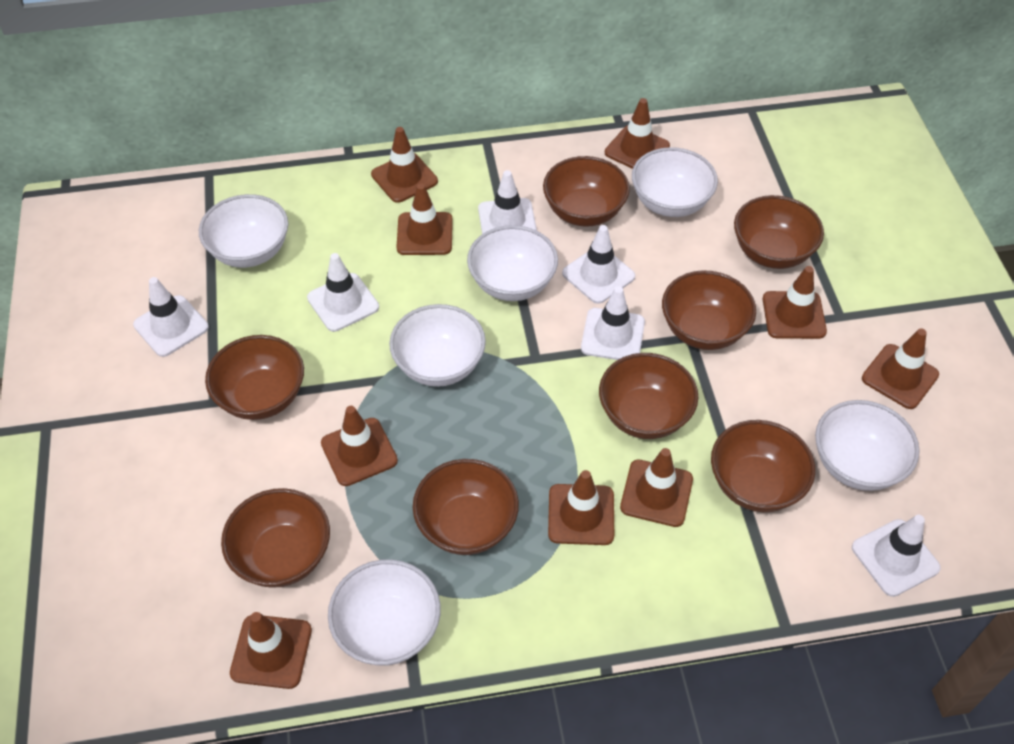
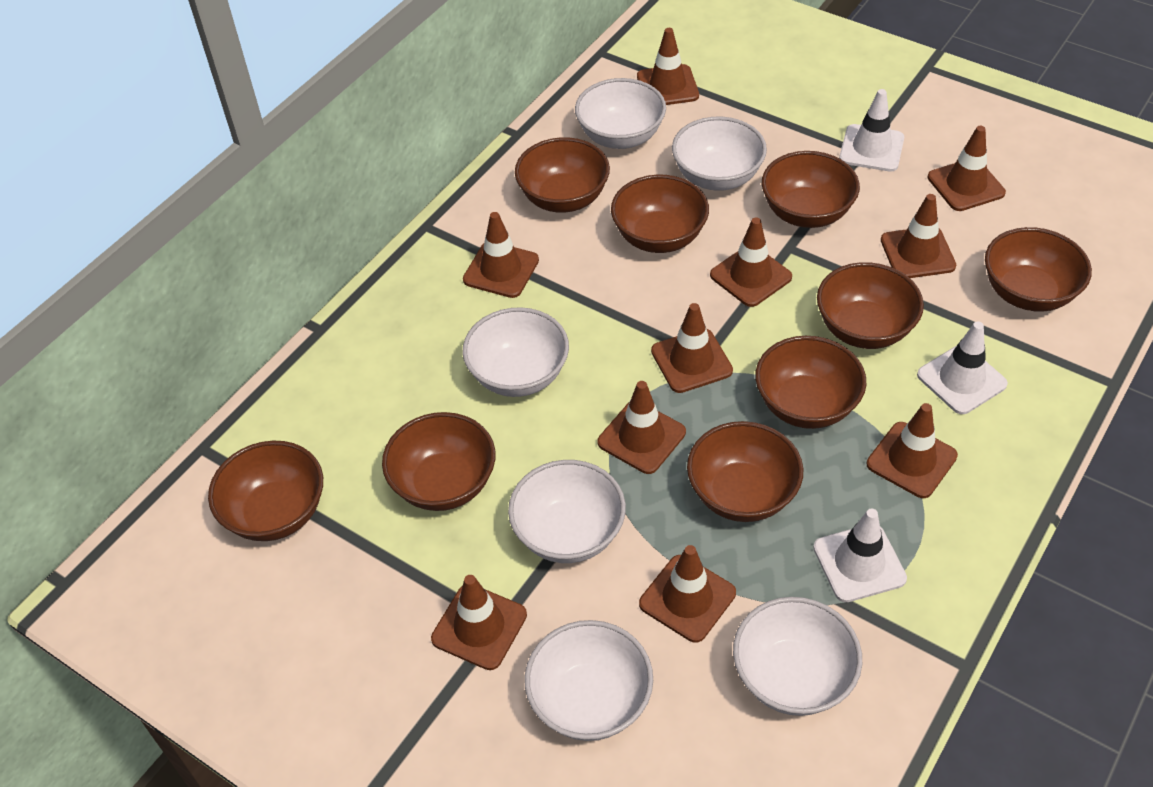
brown bowl: 8 -> 9
brown traffic cone: 9 -> 10
white traffic cone: 6 -> 3

